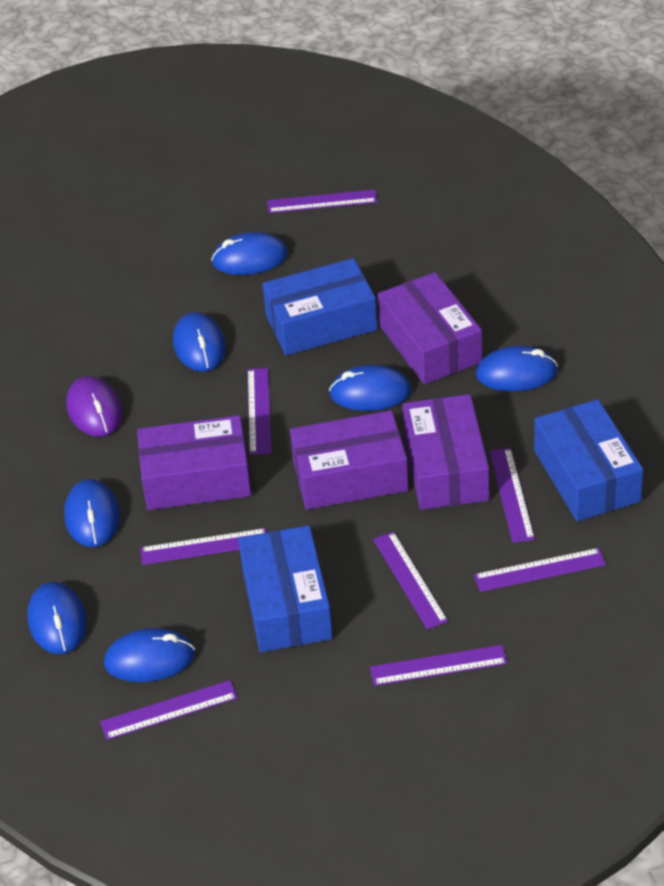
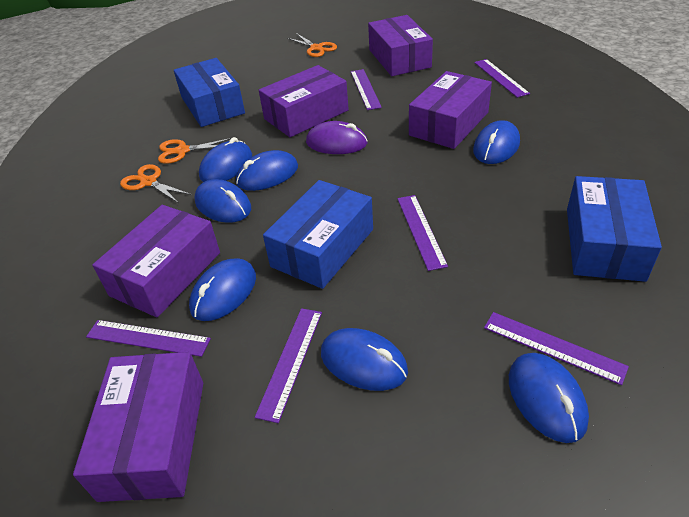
orange scissors: 0 -> 3
purple box: 4 -> 5
purple ruler: 8 -> 6

